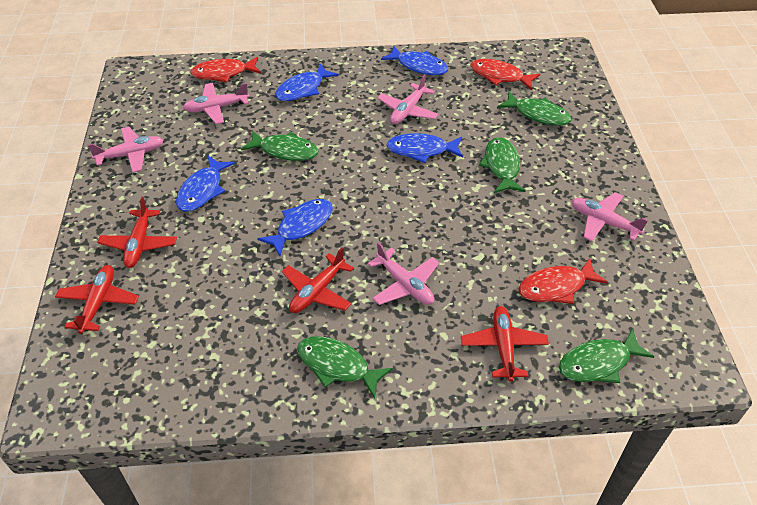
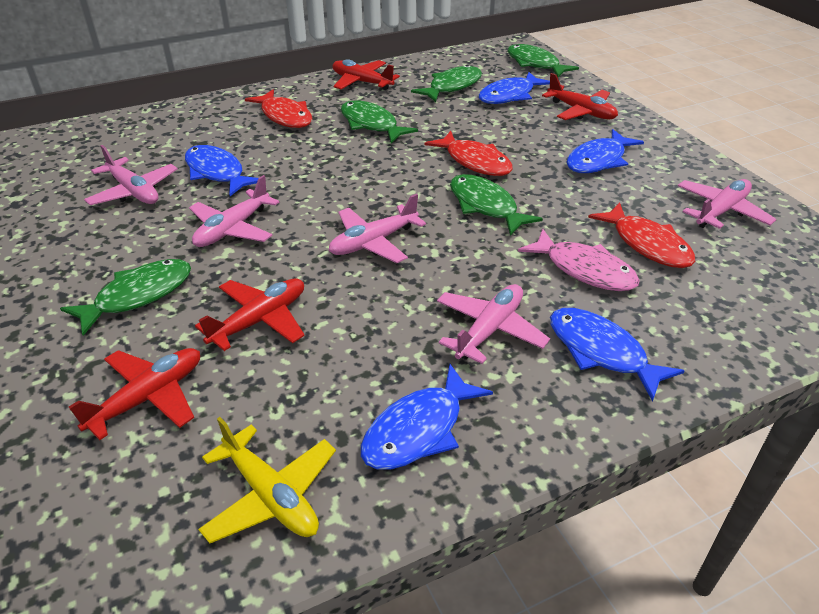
pink fish: 0 -> 1
yellow plane: 0 -> 1

